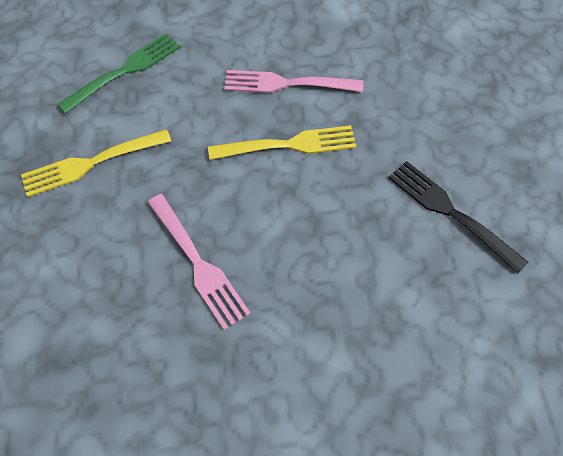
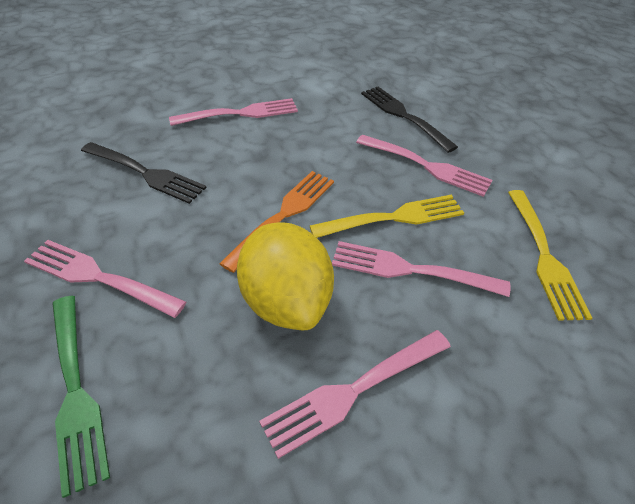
black fork: 1 -> 2
orange fork: 0 -> 1
pink fork: 2 -> 5
yellow lemon: 0 -> 1

